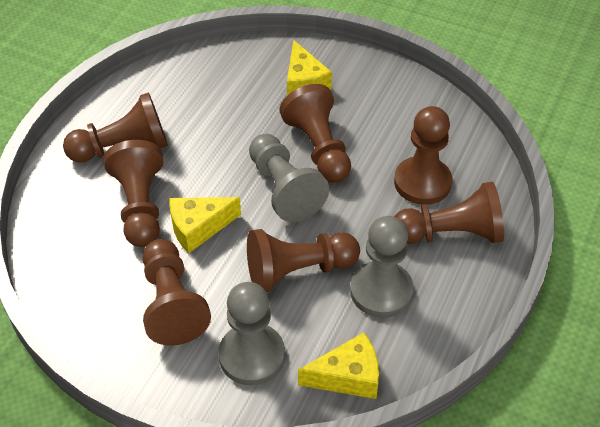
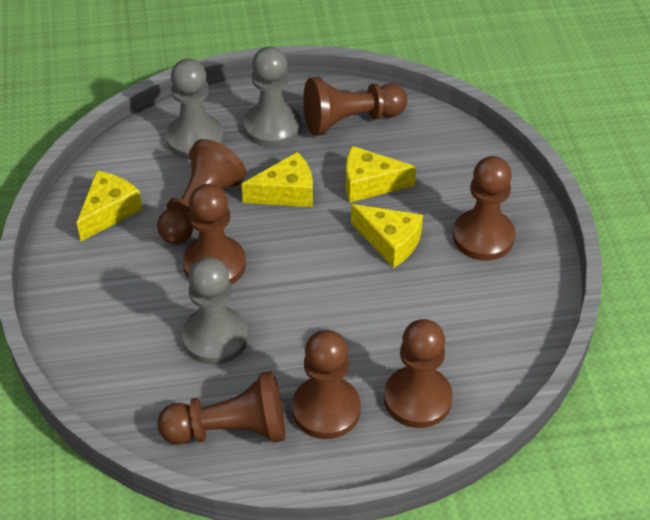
yellow cheese: 3 -> 4

